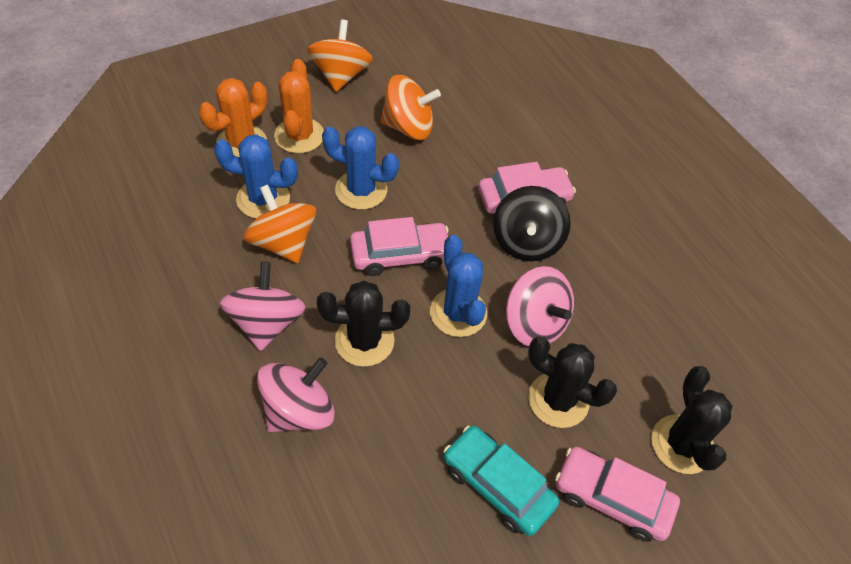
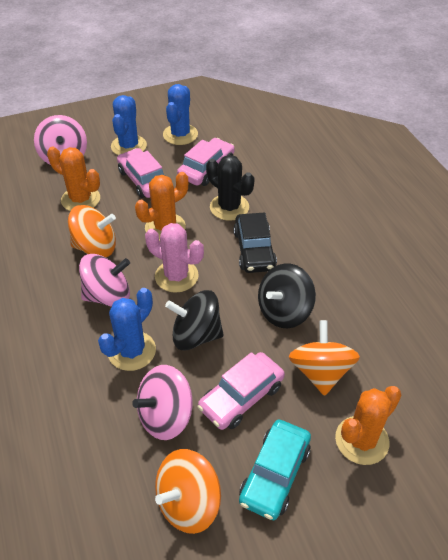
black cactus: 3 -> 1
black car: 0 -> 1
black spinning top: 1 -> 2
orange cactus: 2 -> 3
pink cactus: 0 -> 1

